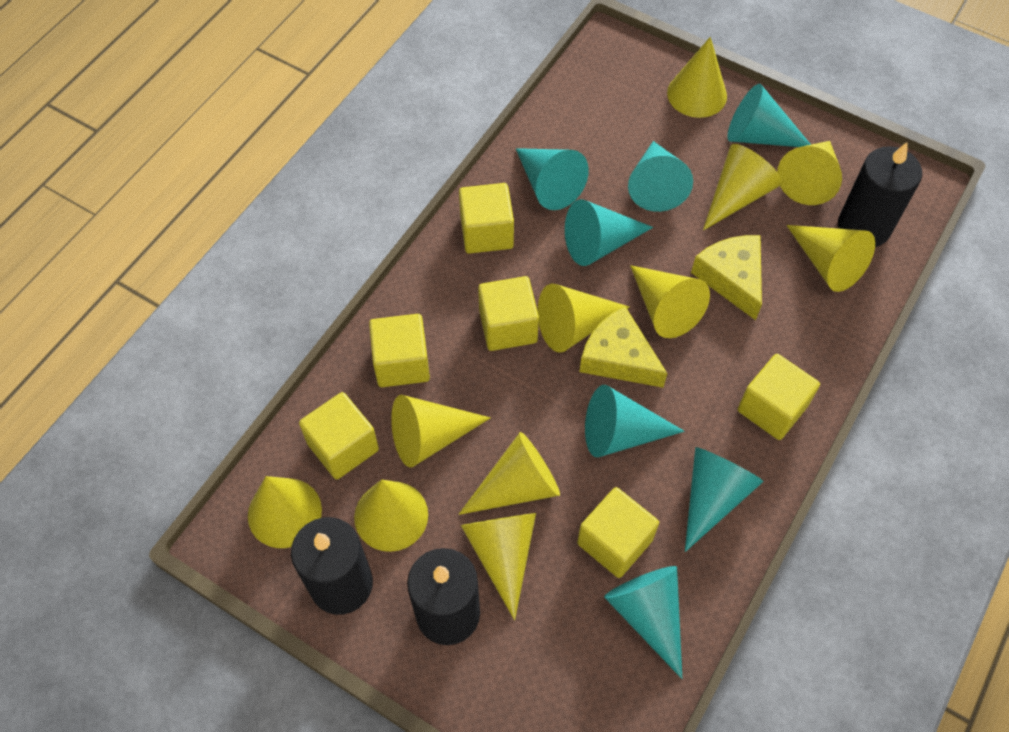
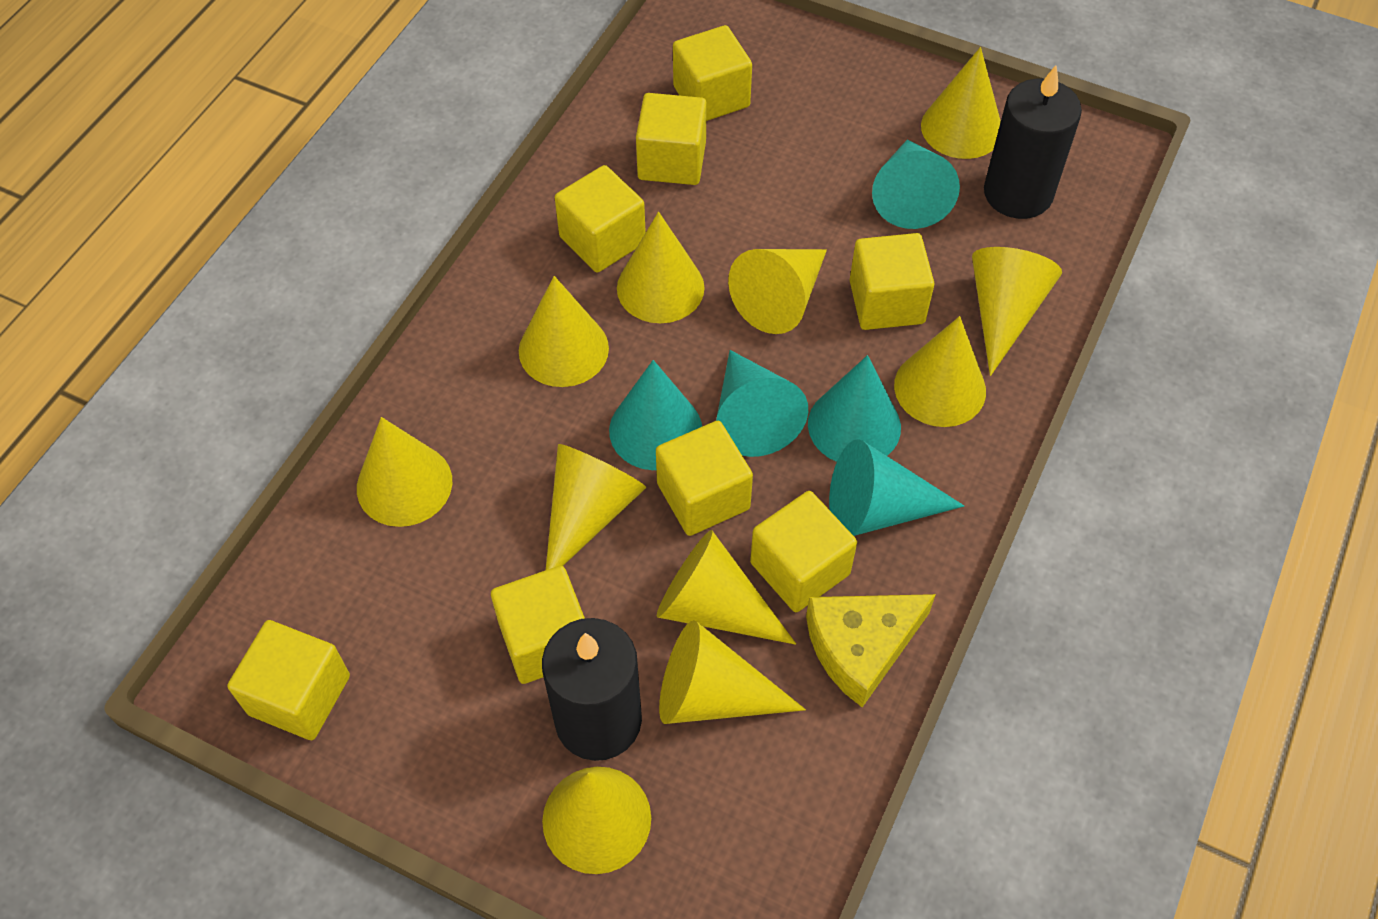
black candle: 3 -> 2
turquoise cone: 7 -> 5
yellow cheese: 2 -> 1
yellow cube: 6 -> 8

